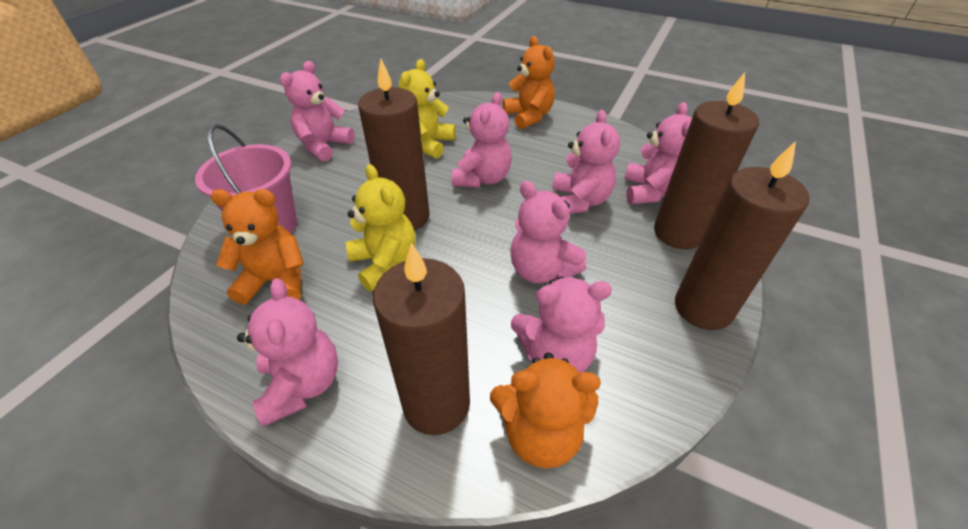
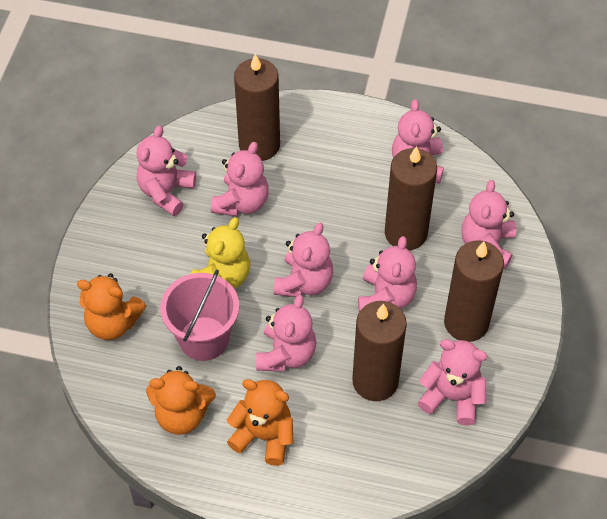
pink teddy bear: 7 -> 8
yellow teddy bear: 2 -> 1

